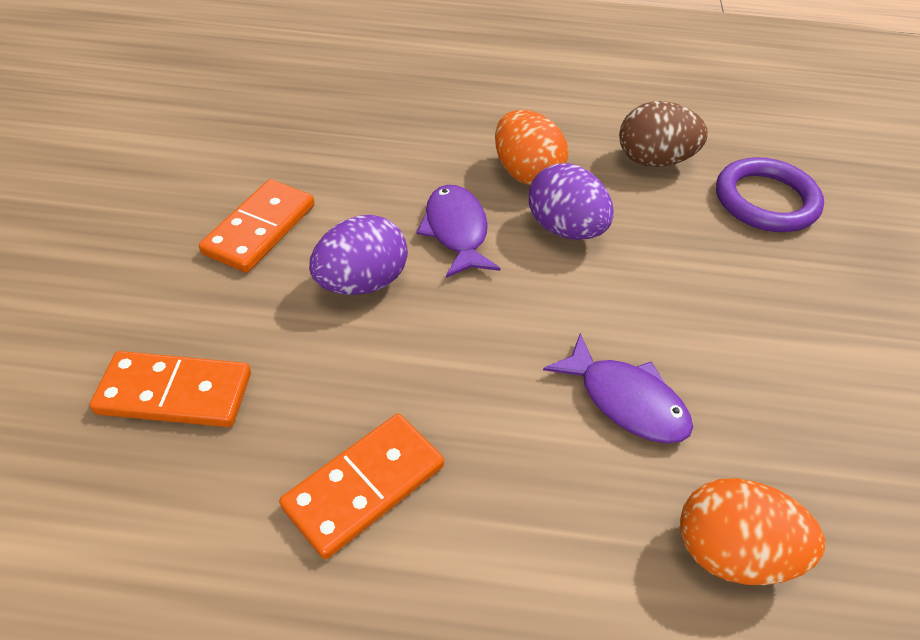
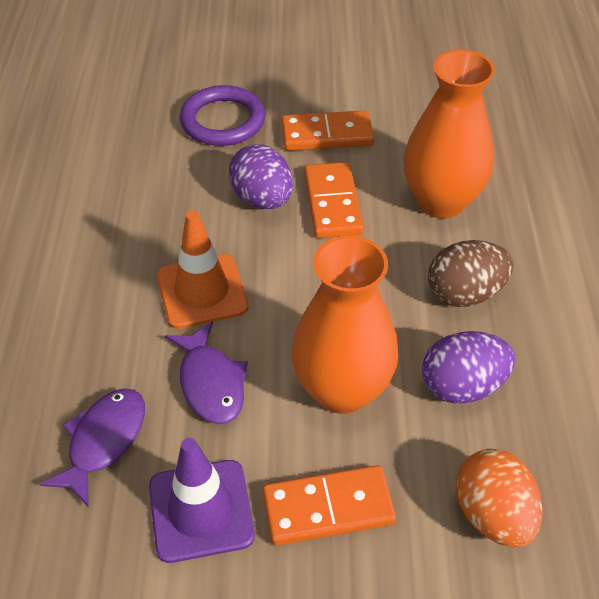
orange egg: 2 -> 1
orange traffic cone: 0 -> 1
orange vase: 0 -> 2
purple traffic cone: 0 -> 1

